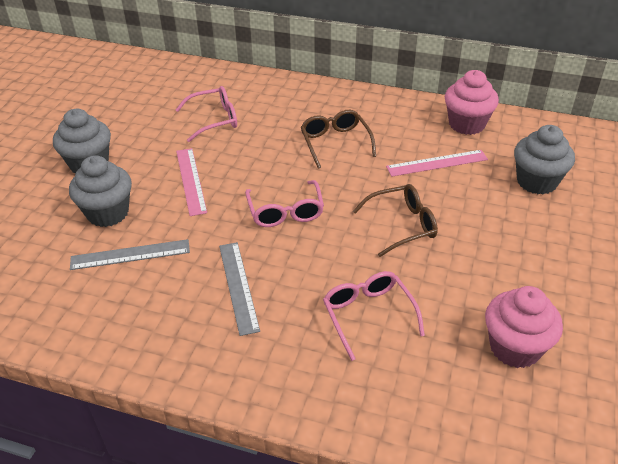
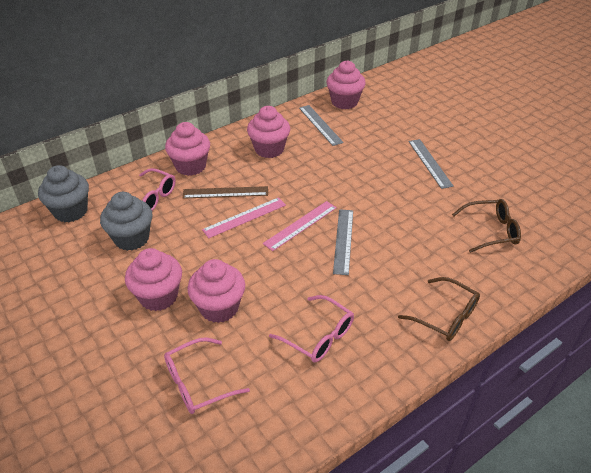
brown ruler: 0 -> 1
grey cupcake: 3 -> 2
grey ruler: 2 -> 3
pink cupcake: 2 -> 5

